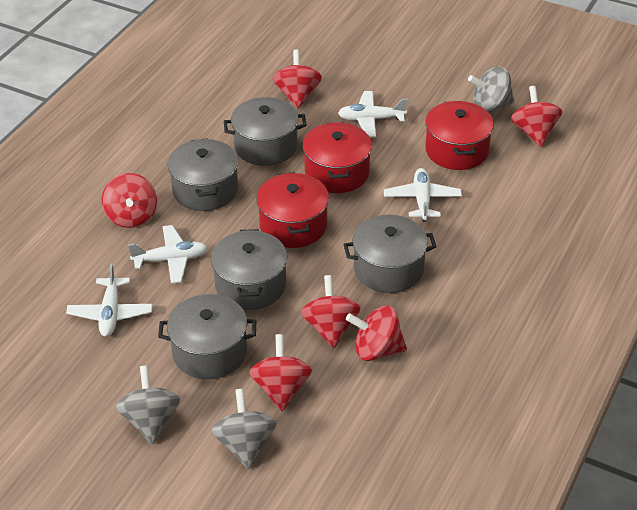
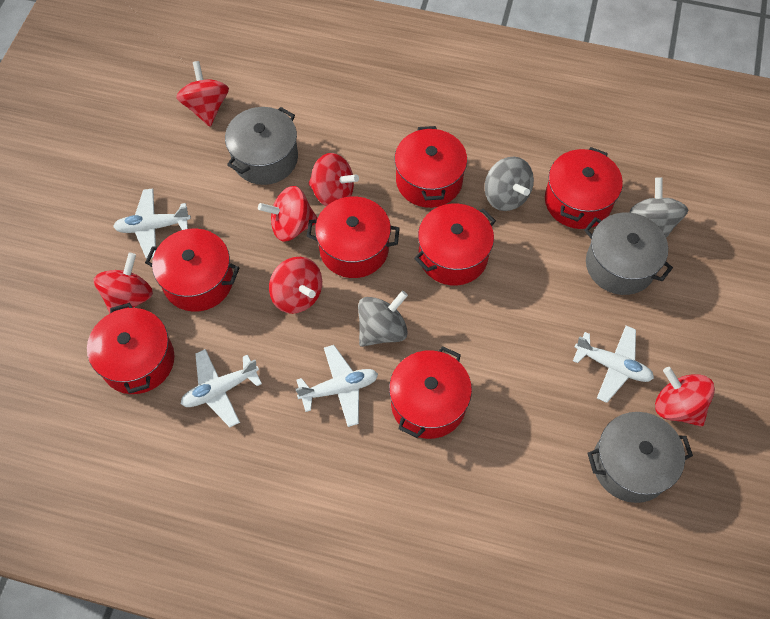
grey pot: 5 -> 3
red pot: 3 -> 7

